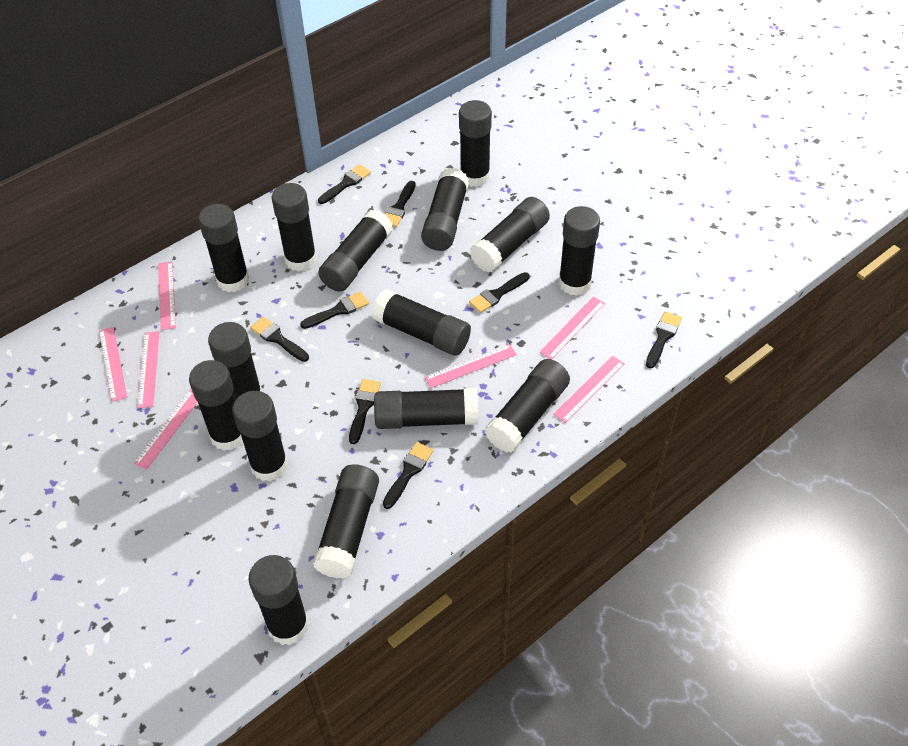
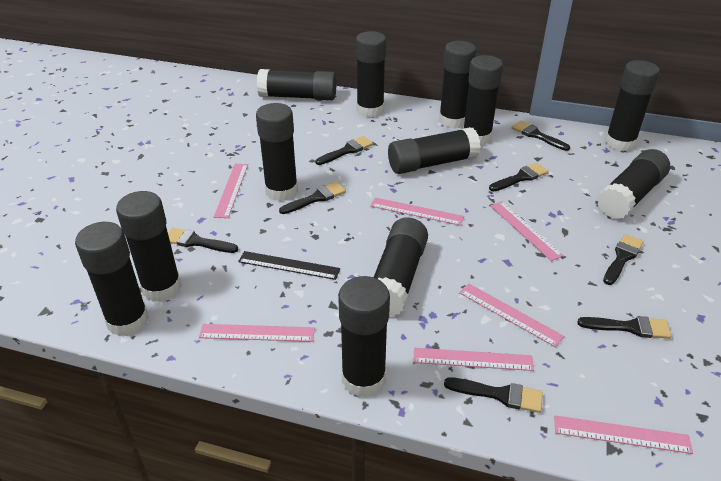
black glue stick: 15 -> 12
black ruler: 0 -> 1

